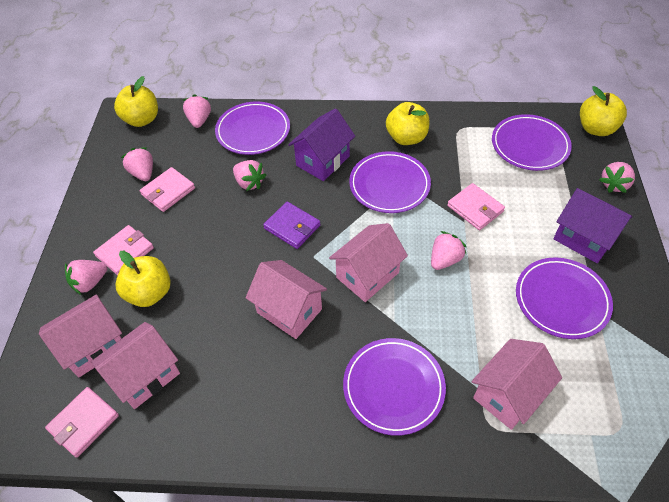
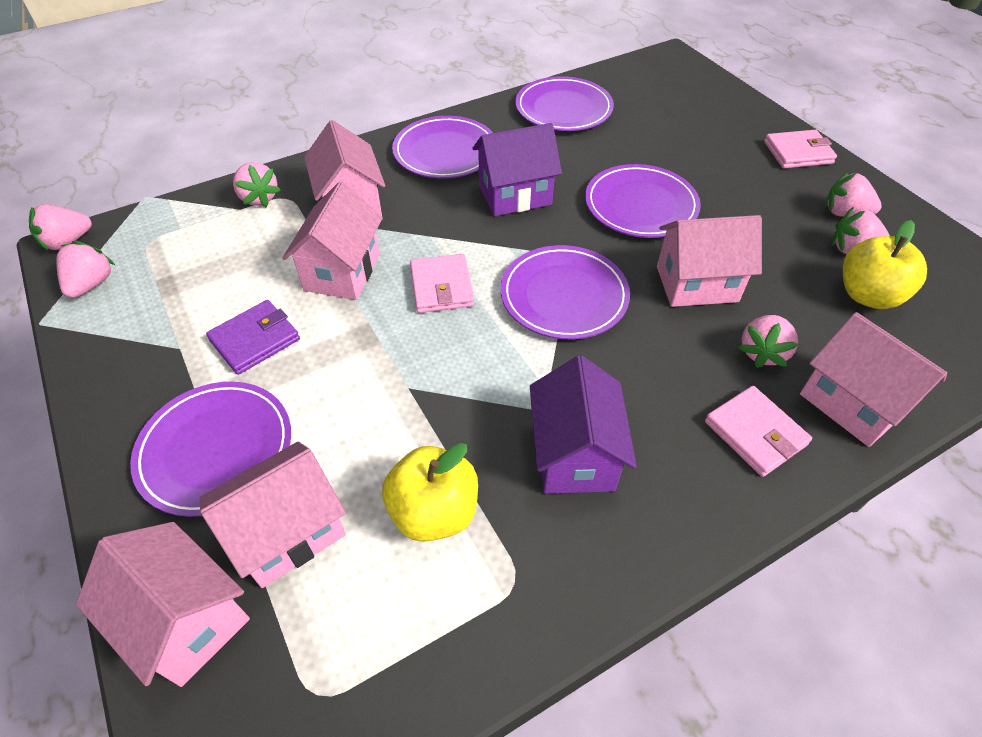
pink house: 5 -> 6
pink wallet: 4 -> 3
yellow apple: 4 -> 2

